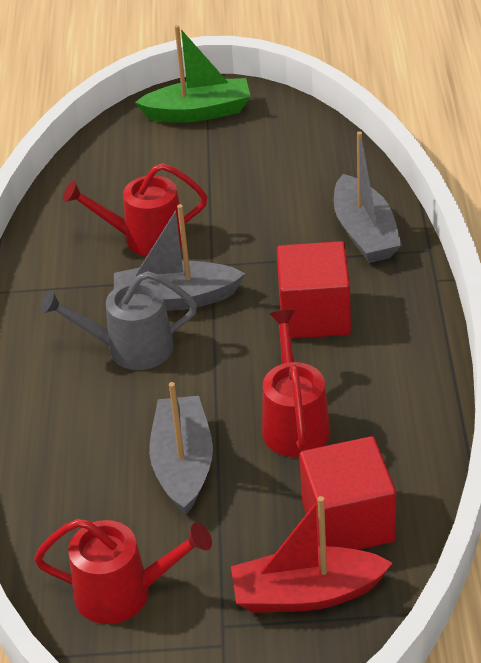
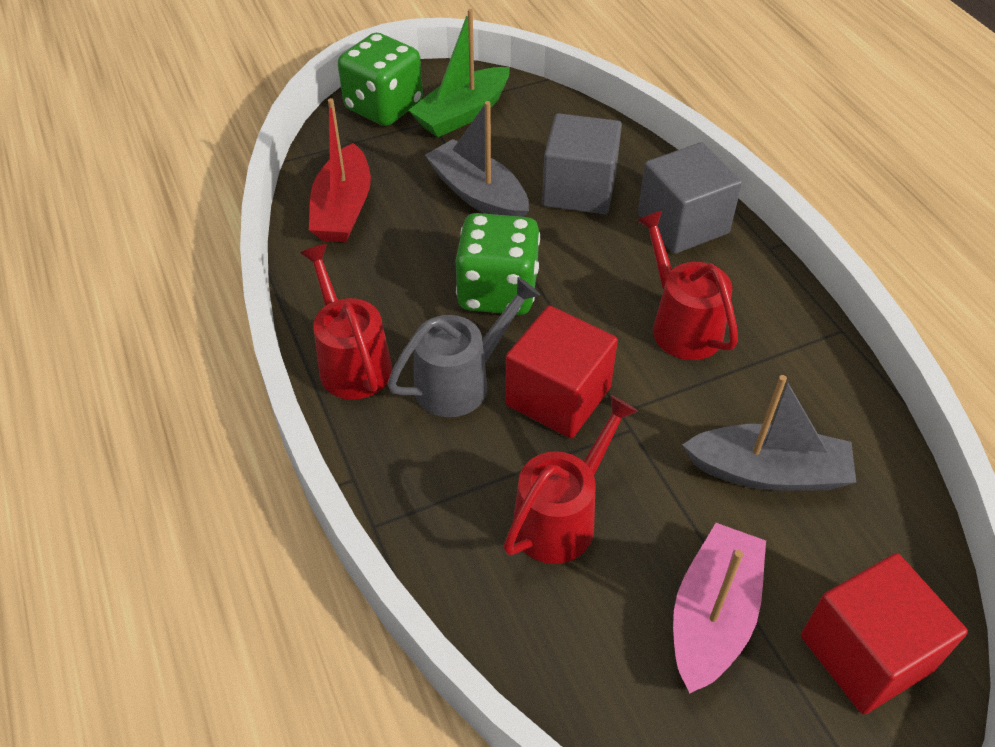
green dice: 0 -> 2
grey boat: 3 -> 2
grey cube: 0 -> 2
pink boat: 0 -> 1

